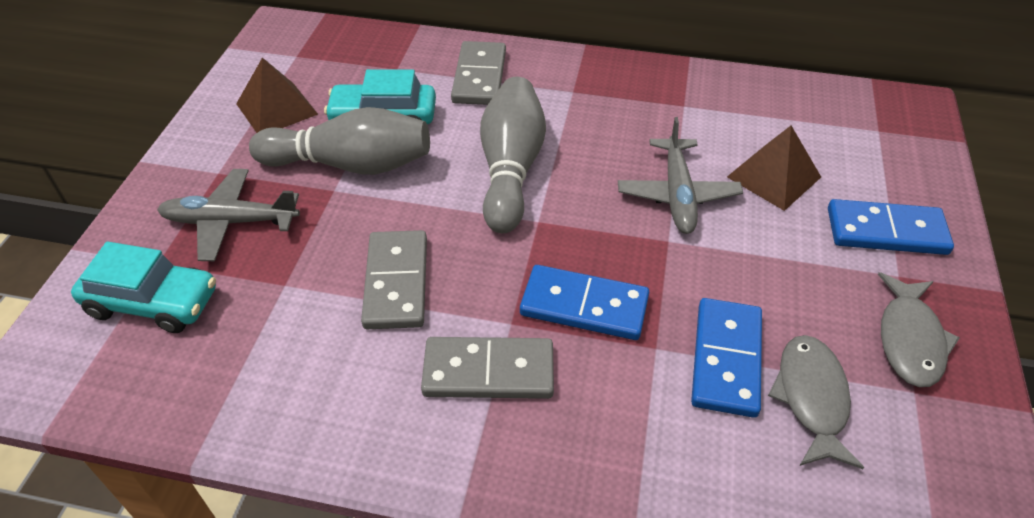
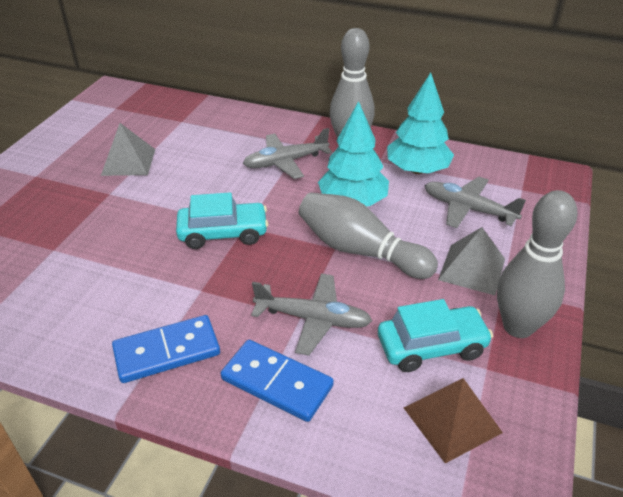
blue domino: 3 -> 2
brown pyramid: 2 -> 1
grey bowling pin: 2 -> 3
grey domino: 3 -> 0
grey fish: 2 -> 0
grey plane: 2 -> 3
grey pyramid: 0 -> 2
turquoise tree: 0 -> 2

